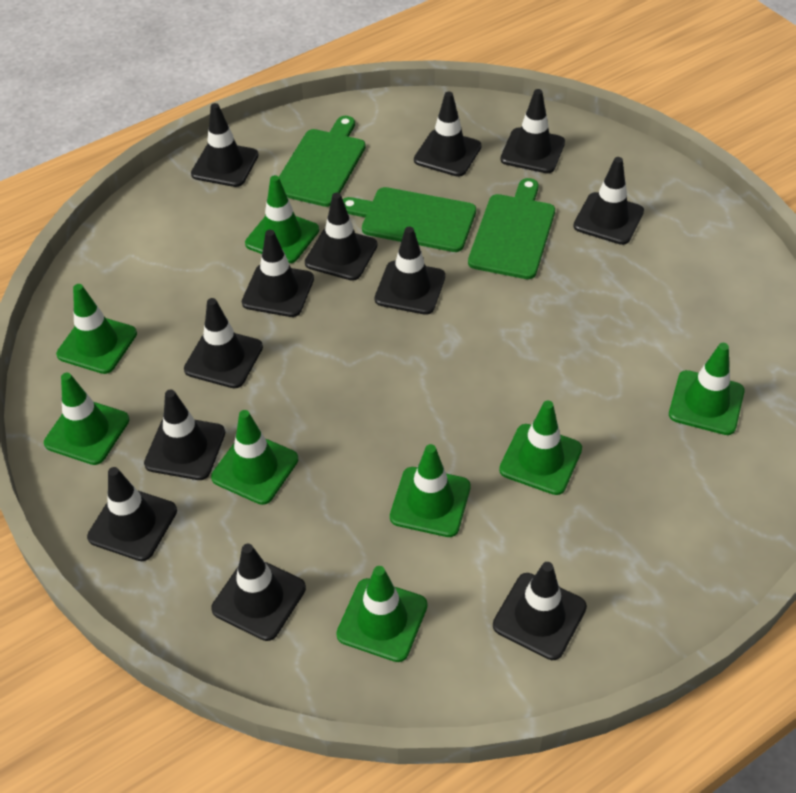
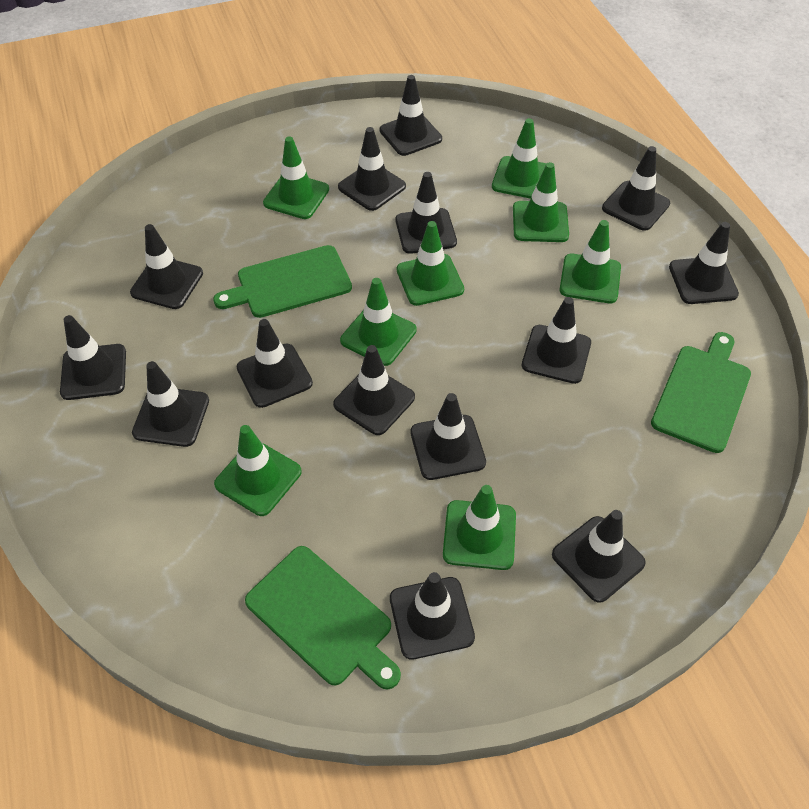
black traffic cone: 12 -> 14

